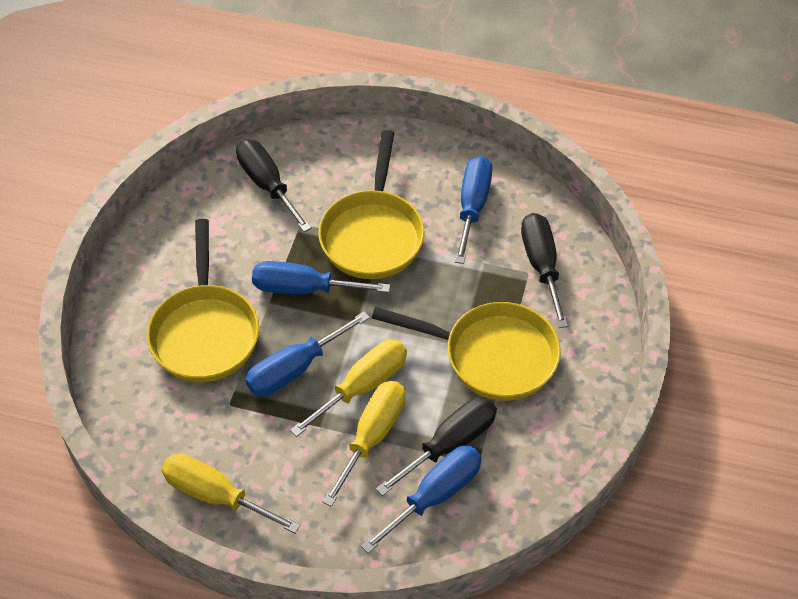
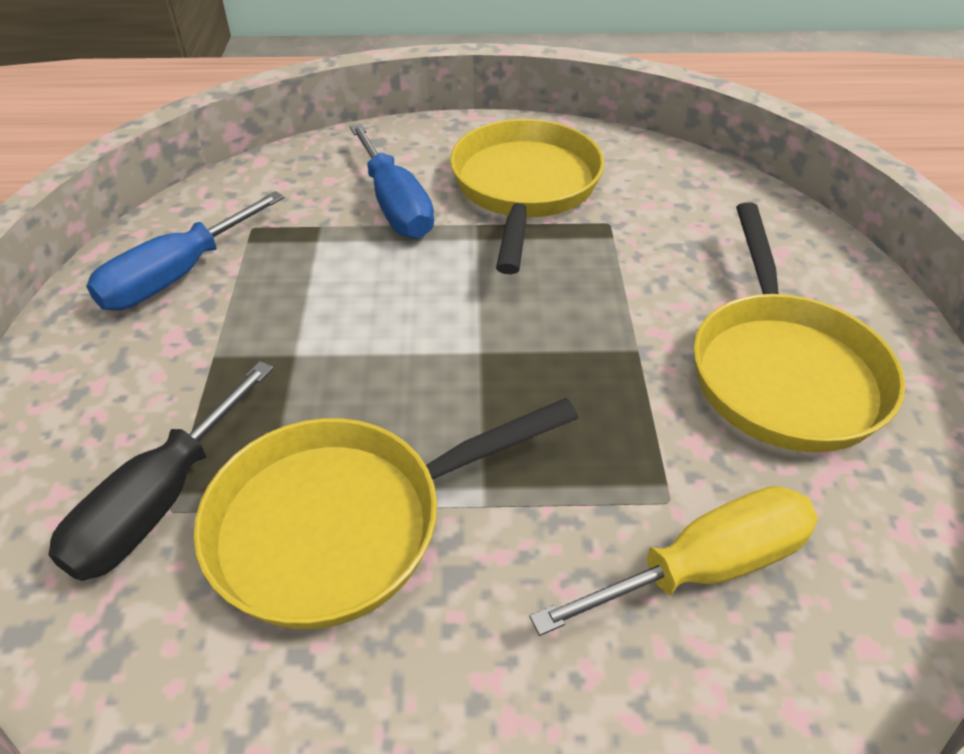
black screwdriver: 3 -> 1
blue screwdriver: 4 -> 2
yellow screwdriver: 3 -> 1

